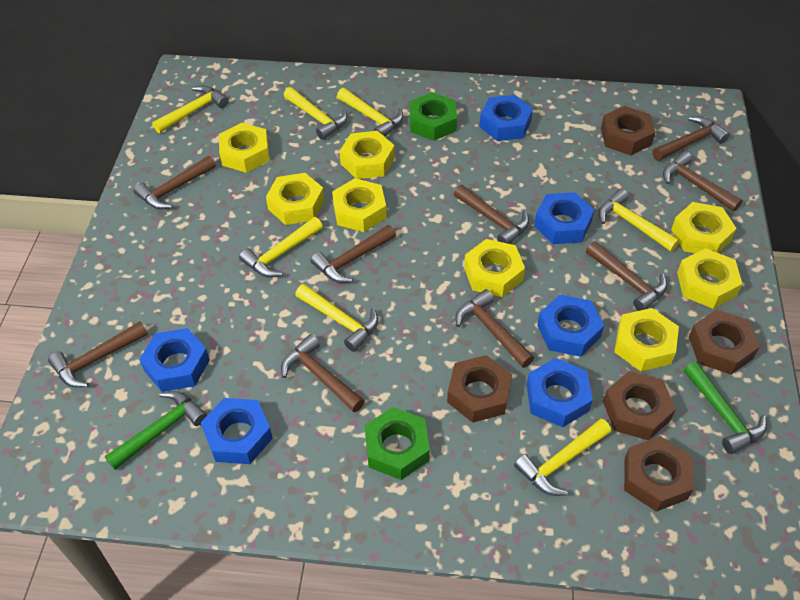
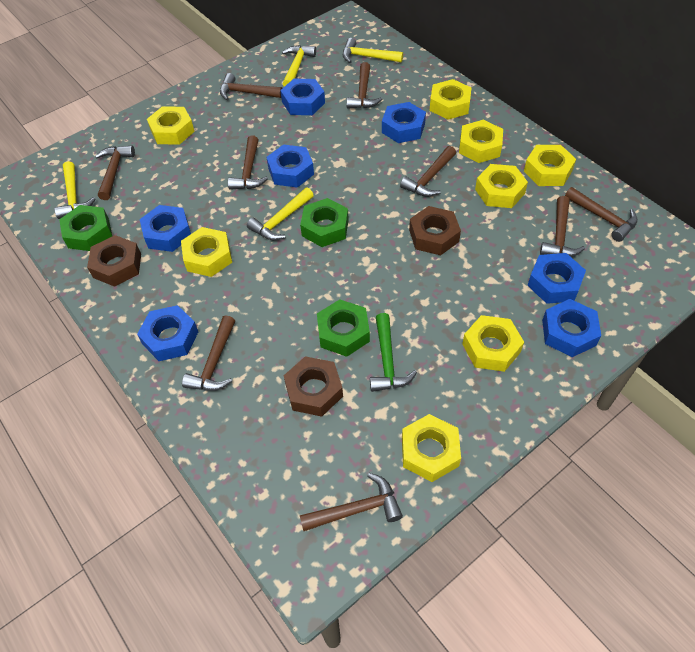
blue nut: 6 -> 7
brown nut: 5 -> 3
green hammer: 2 -> 1
green nut: 2 -> 3
yellow hammer: 7 -> 4

